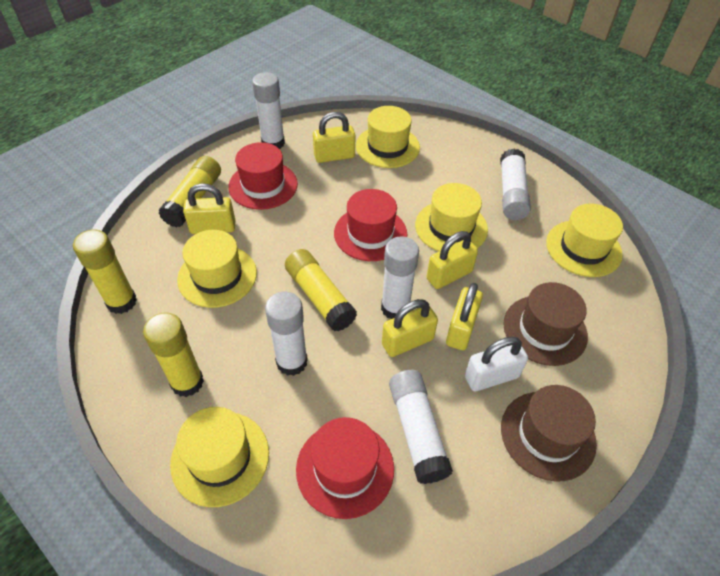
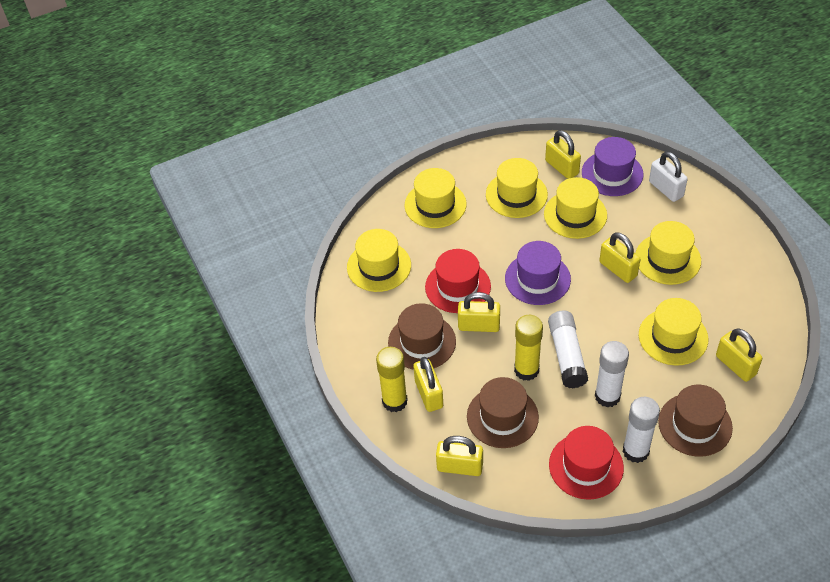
brown hat: 2 -> 3
purple hat: 0 -> 2
red hat: 3 -> 2
white glue stick: 5 -> 3
yellow glue stick: 4 -> 2
yellow hat: 5 -> 6
yellow padlock: 5 -> 6

